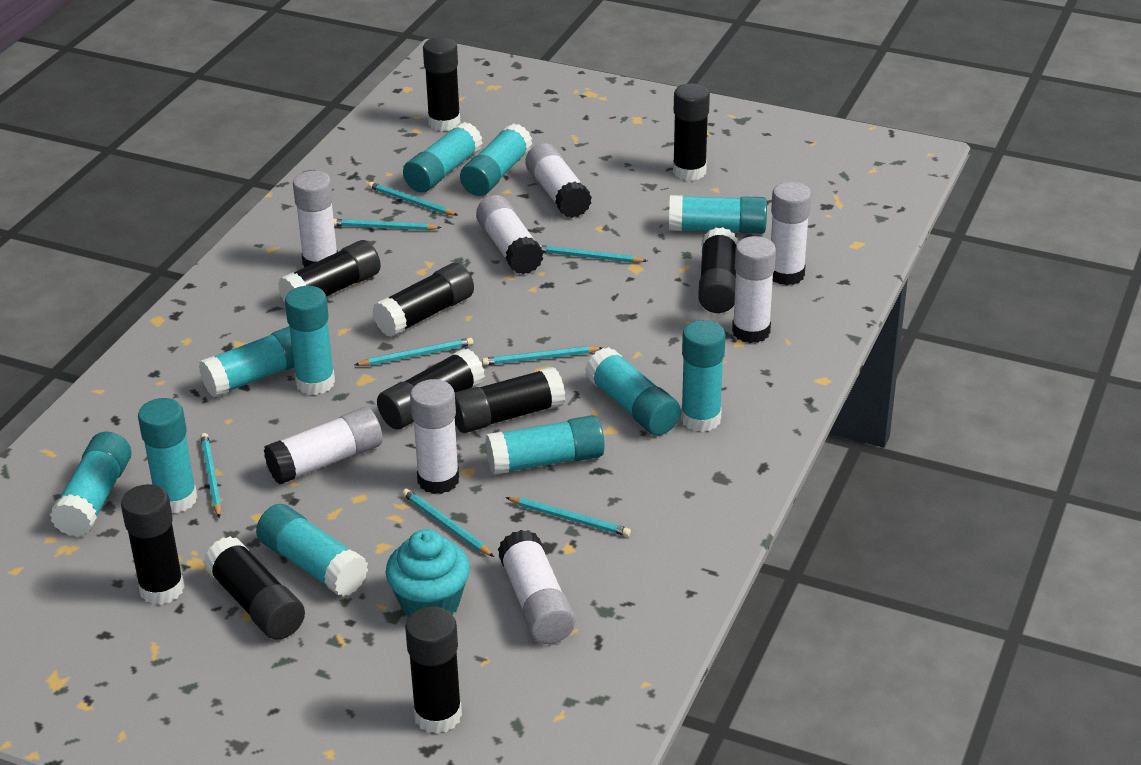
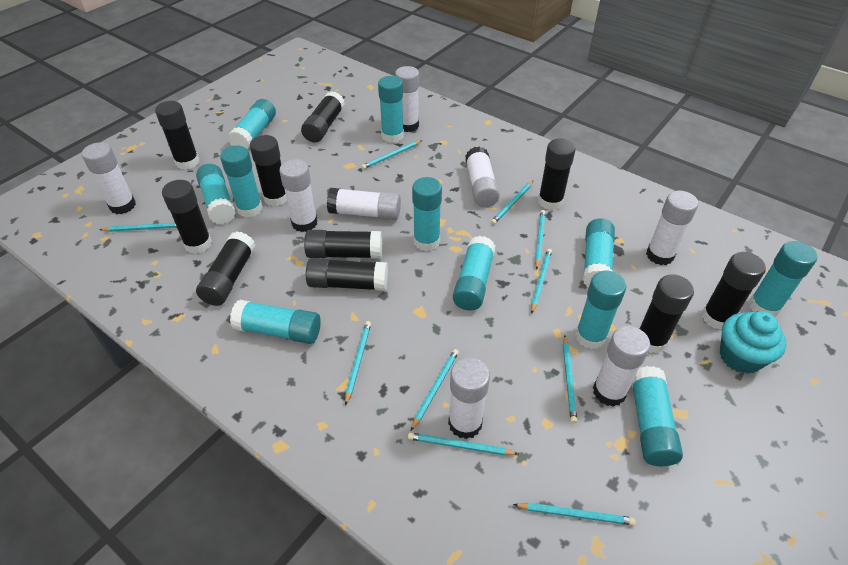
turquoise pencil: 8 -> 10

